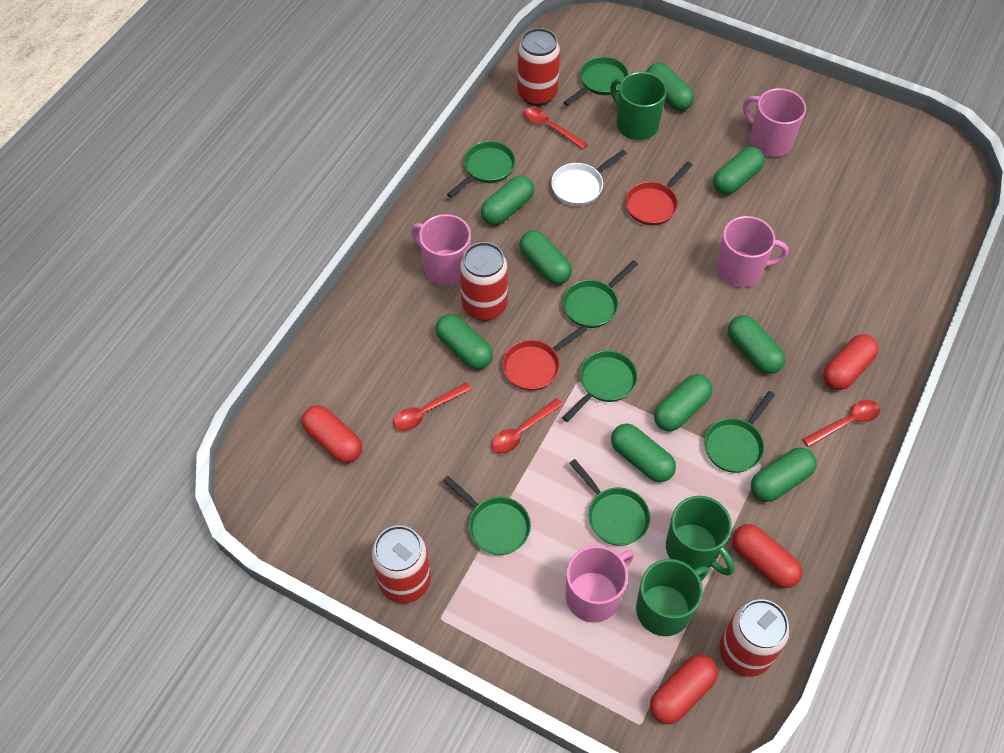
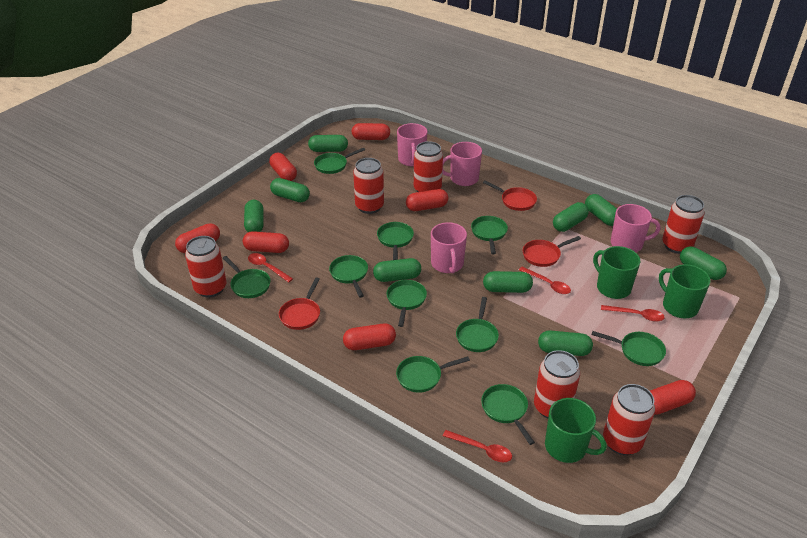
green pan: 7 -> 10
red can: 4 -> 6
red capsule: 4 -> 7
red pan: 2 -> 3
white pan: 1 -> 0

